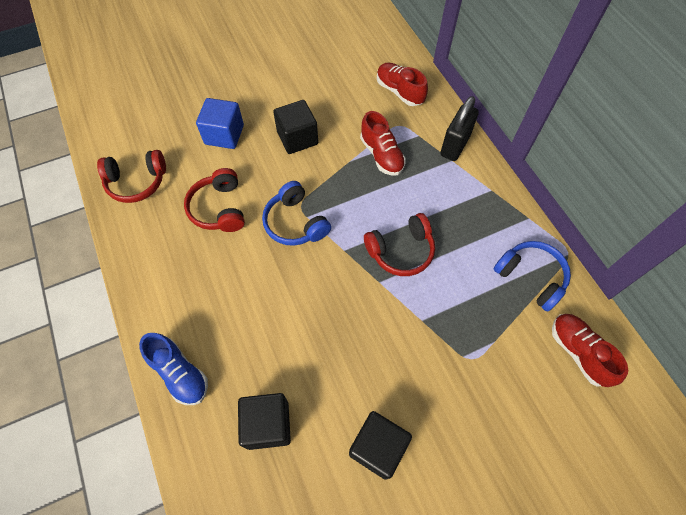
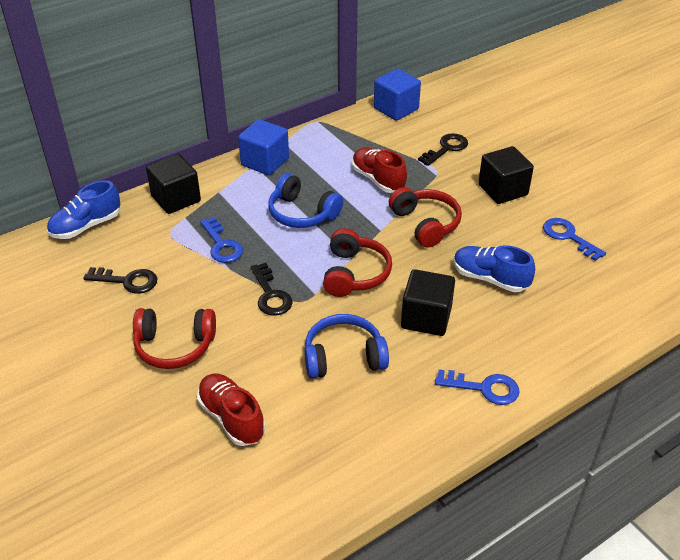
black key: 0 -> 3
black padlock: 1 -> 0
blue cube: 1 -> 2
blue key: 0 -> 3
blue shoe: 1 -> 2
red shoe: 3 -> 2

